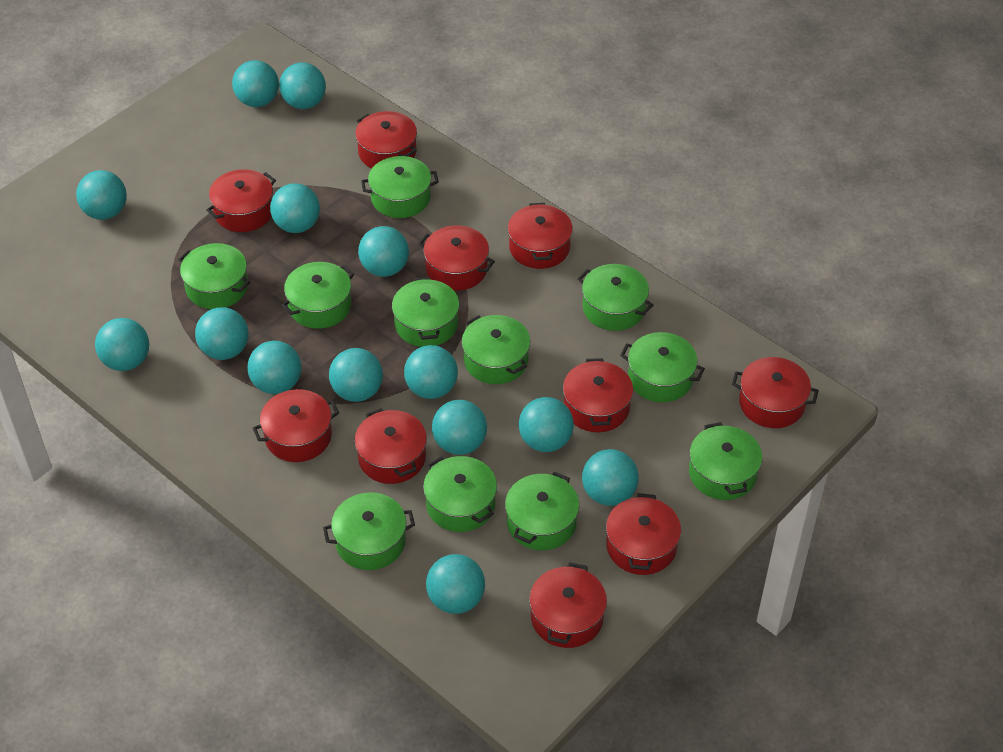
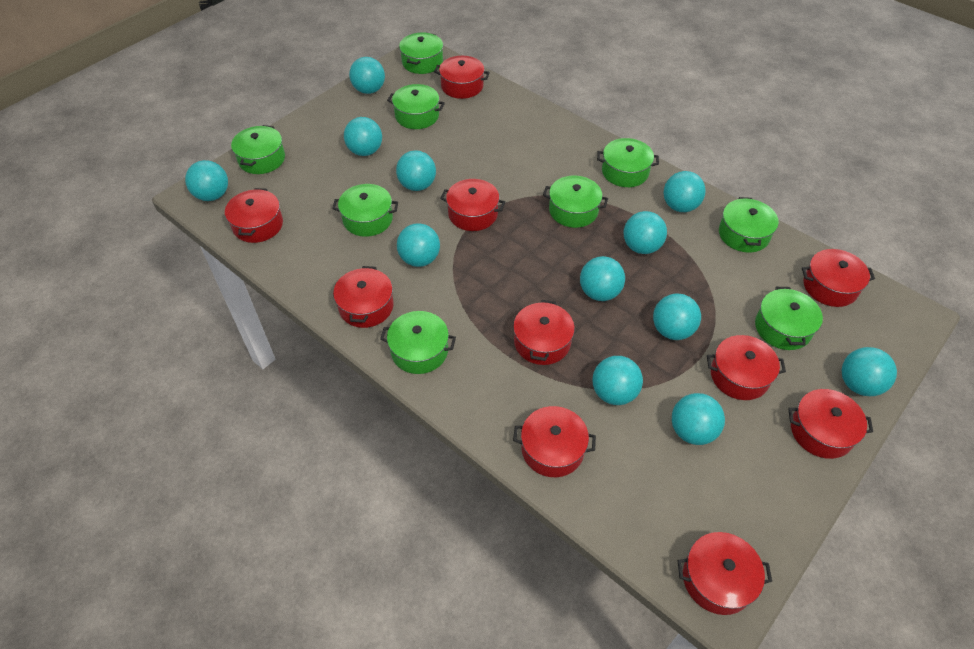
green pot: 11 -> 9
turquoise ball: 14 -> 12

